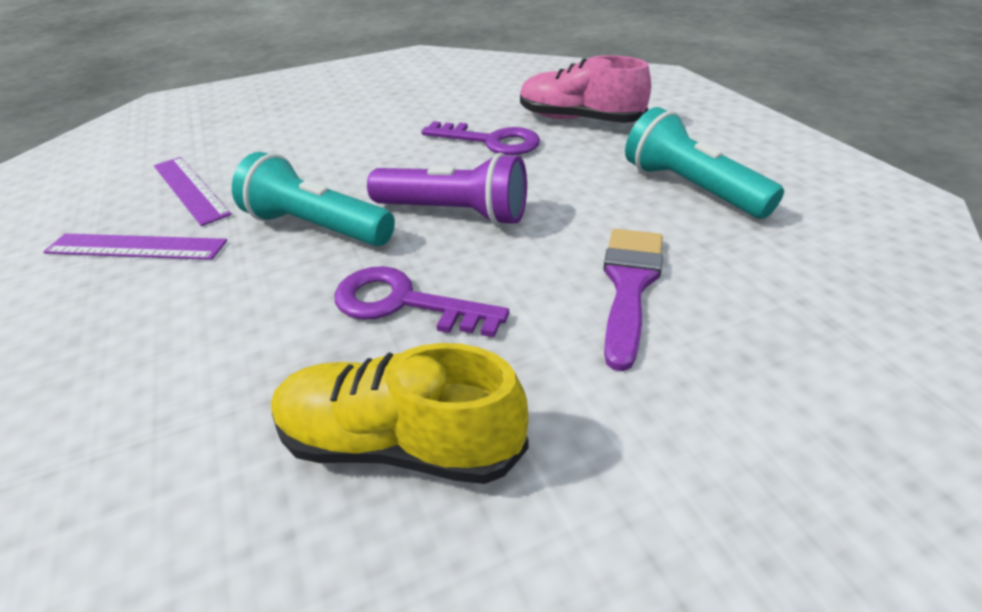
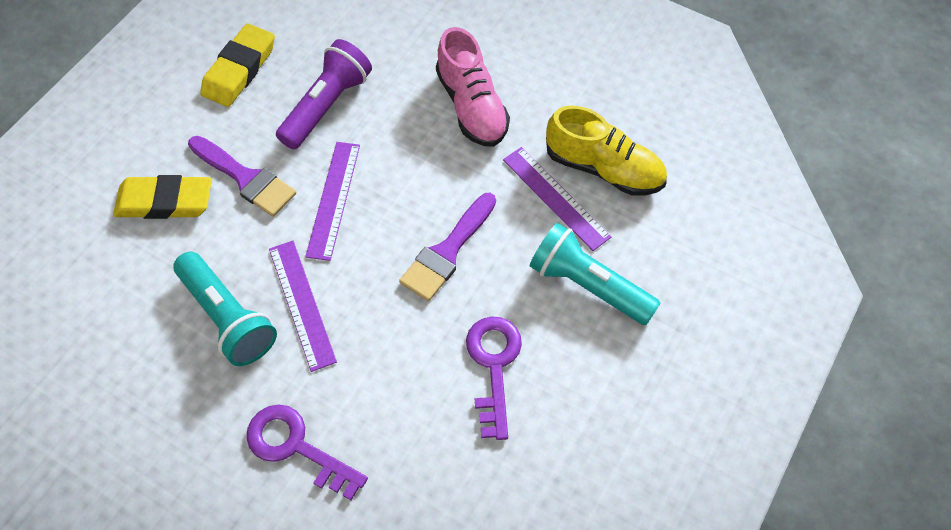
purple brush: 1 -> 2
purple ruler: 2 -> 3
yellow eraser: 0 -> 2

